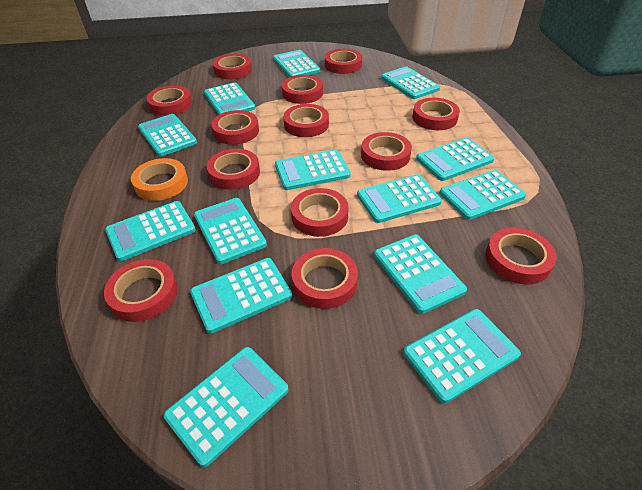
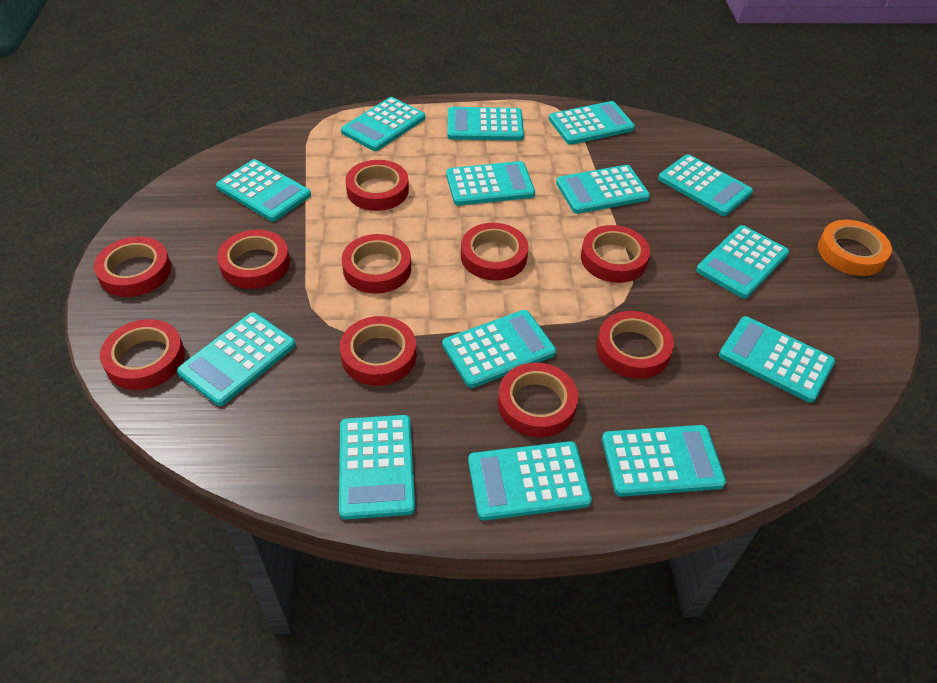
red tape: 13 -> 10

